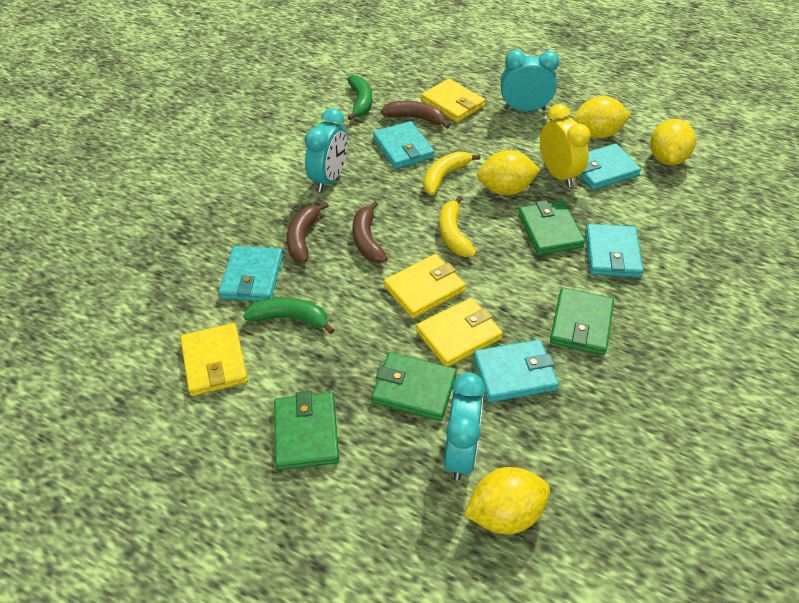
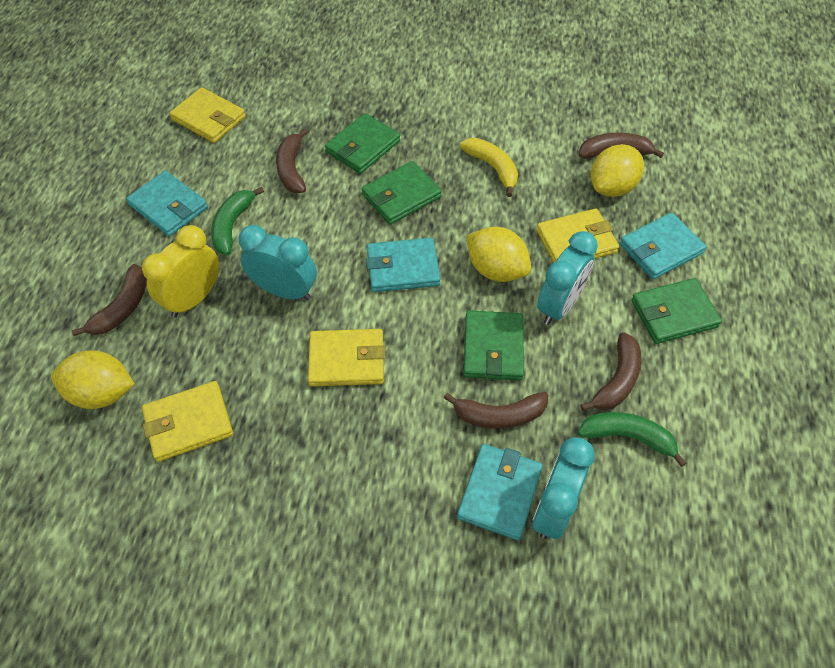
brown banana: 3 -> 5
turquoise wallet: 5 -> 4
yellow banana: 2 -> 1
yellow lemon: 4 -> 3

